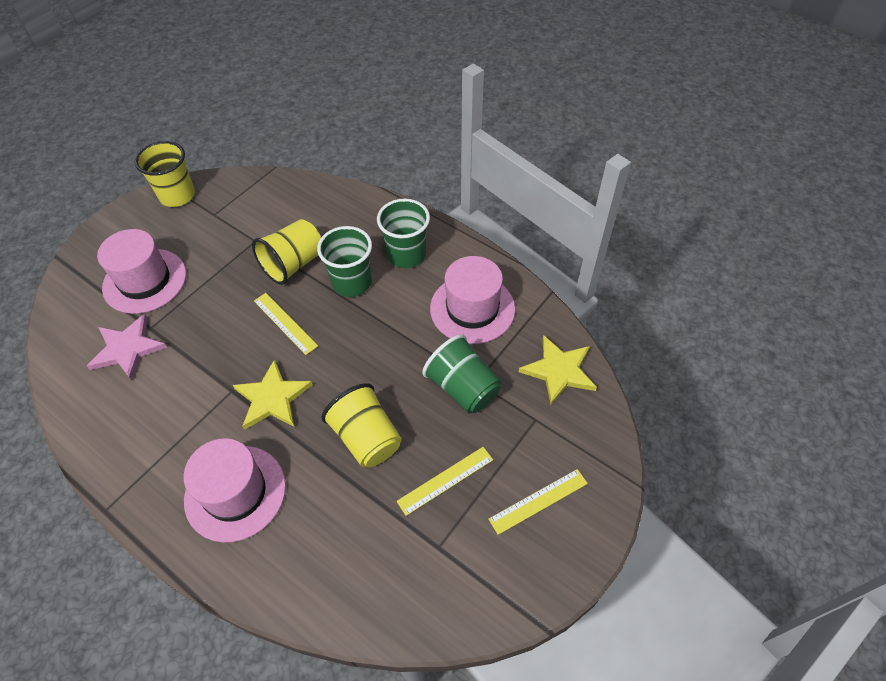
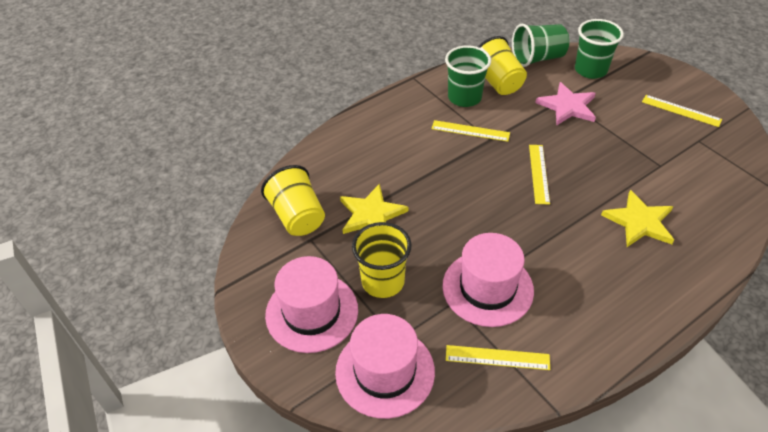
yellow ruler: 3 -> 4

